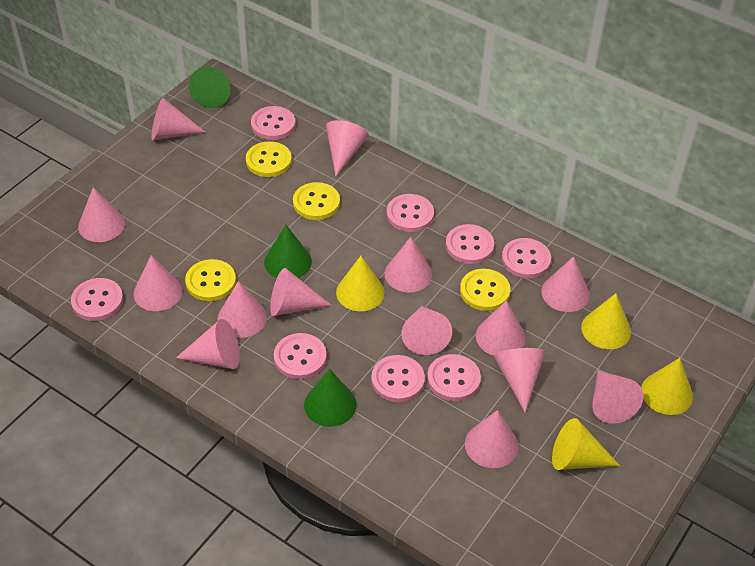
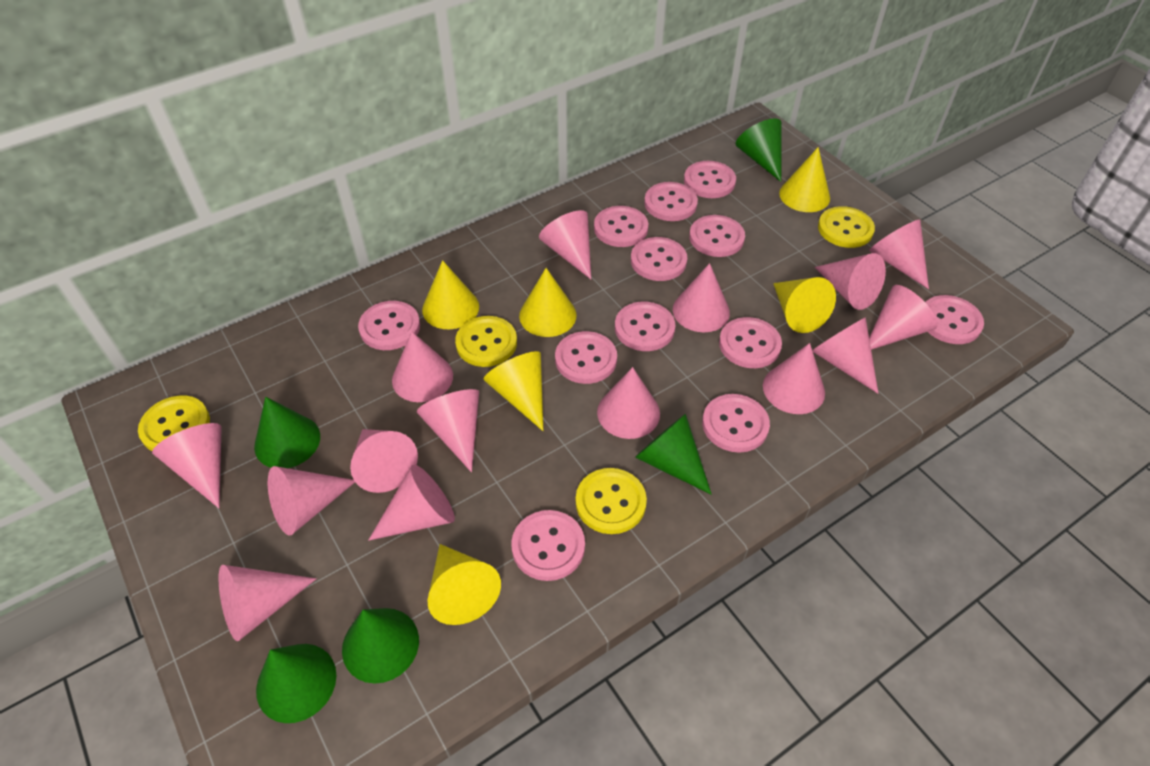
green cone: 3 -> 5
pink button: 8 -> 12
pink cone: 14 -> 15
yellow cone: 4 -> 6

